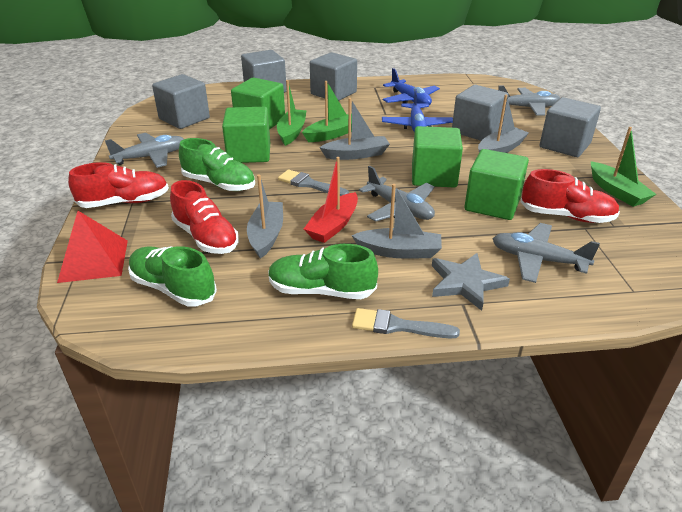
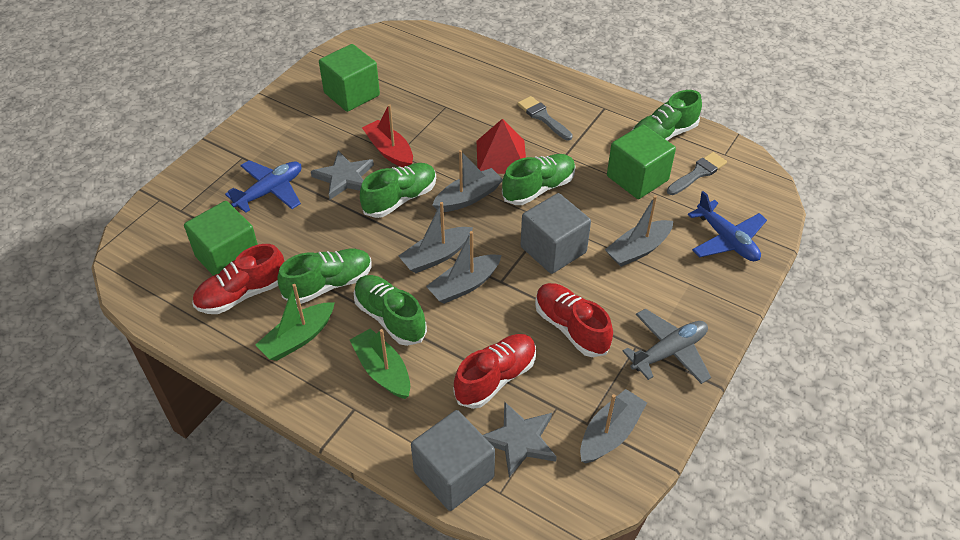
green boat: 3 -> 2
green cube: 4 -> 3
green shoe: 3 -> 5
grey boat: 4 -> 5
grey cube: 5 -> 2
grey plane: 4 -> 1
grey star: 1 -> 2

